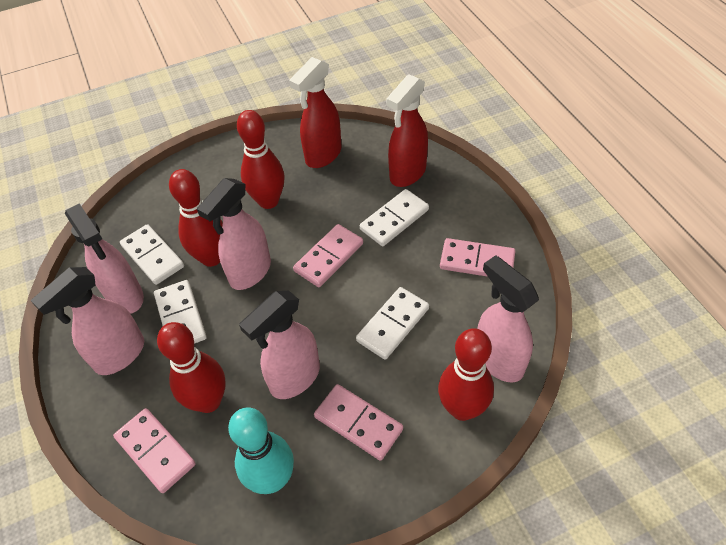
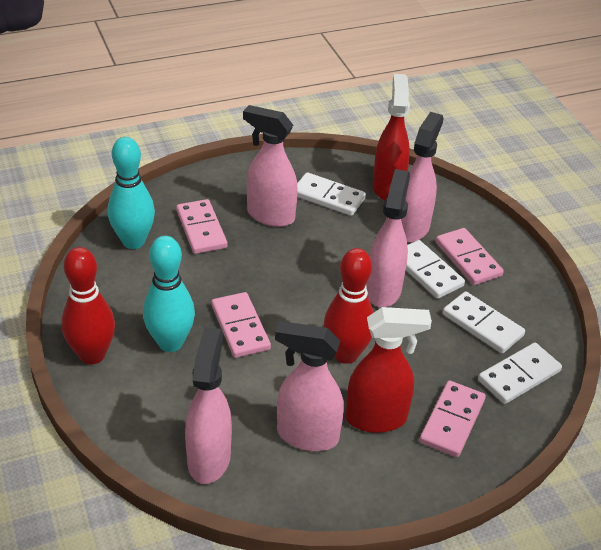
red bowling pin: 4 -> 2
turquoise bowling pin: 1 -> 2

